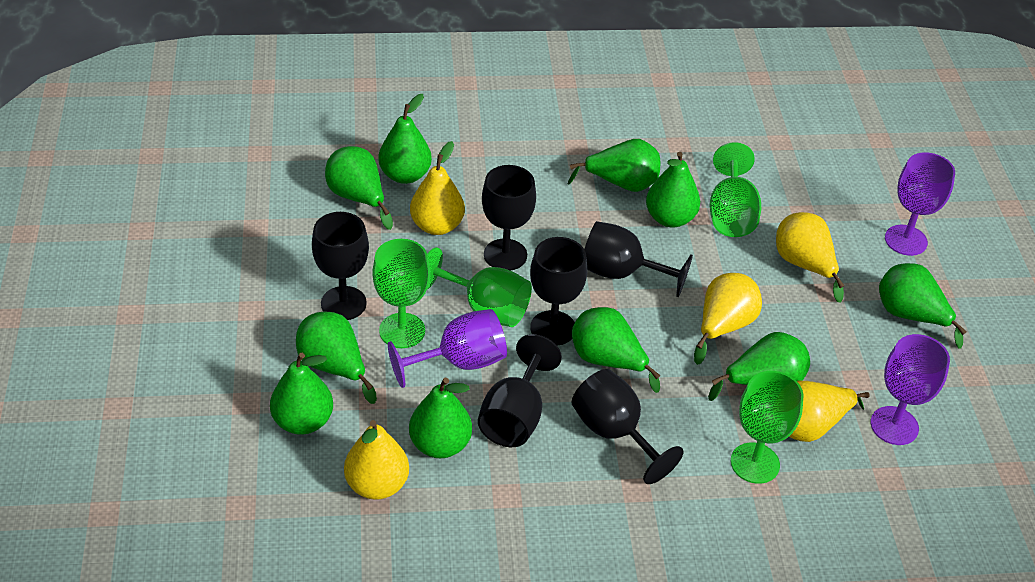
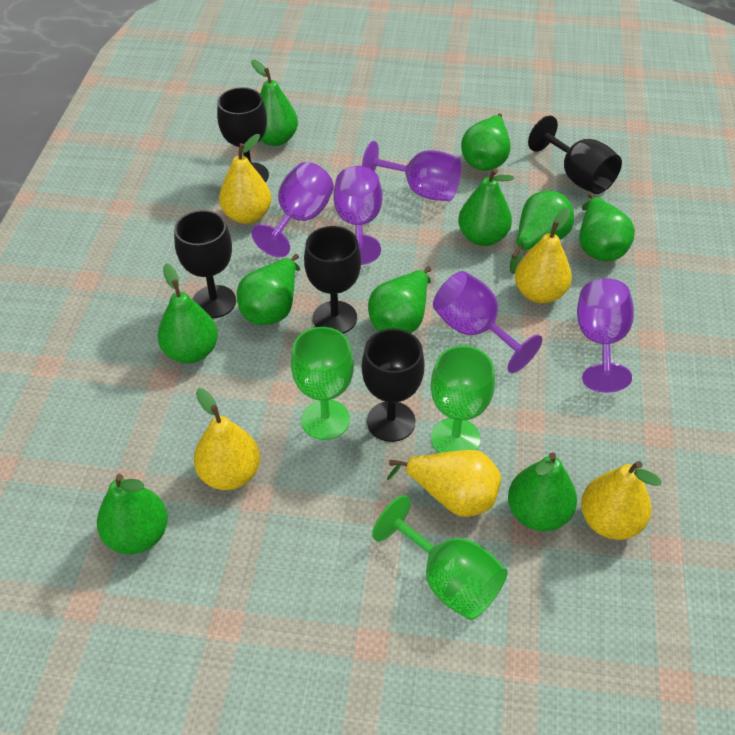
black goblet: 6 -> 5
green goblet: 4 -> 3
purple goblet: 3 -> 5

